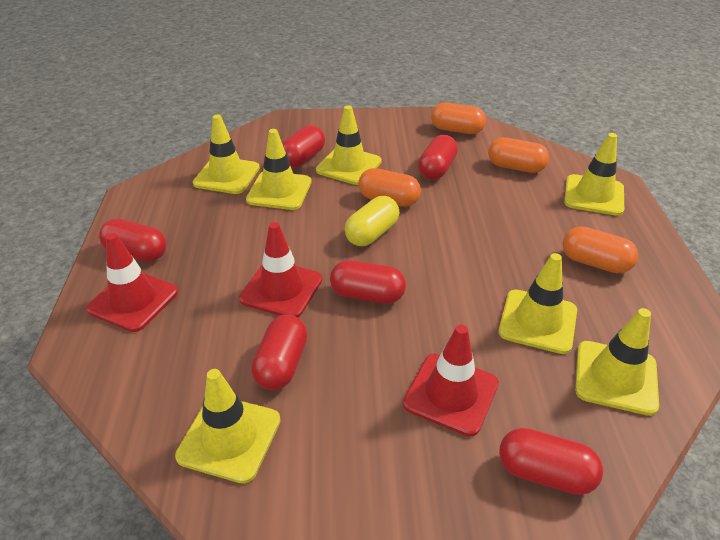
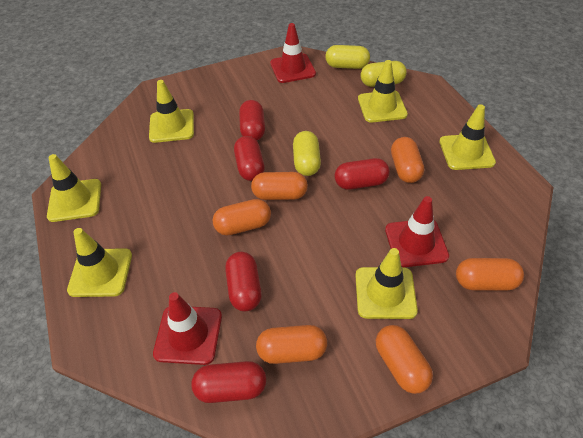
orange capsule: 4 -> 6
red capsule: 6 -> 5
yellow capsule: 1 -> 3
yellow traffic cone: 7 -> 6

